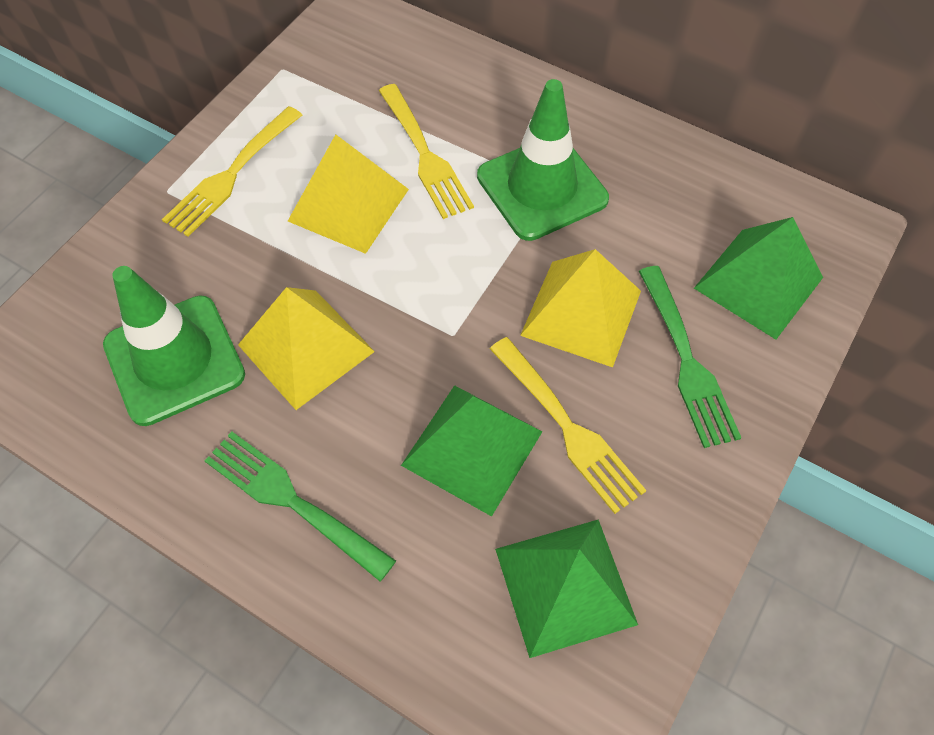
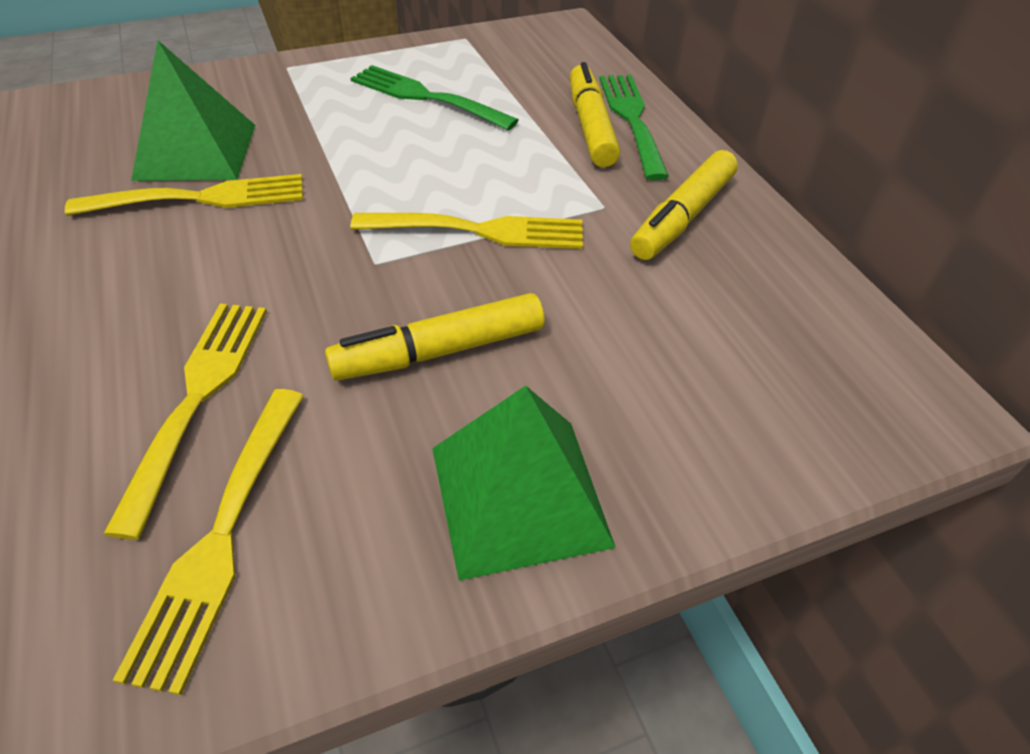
green pyramid: 3 -> 2
green traffic cone: 2 -> 0
yellow fork: 3 -> 4
yellow marker: 0 -> 3
yellow pyramid: 3 -> 0

